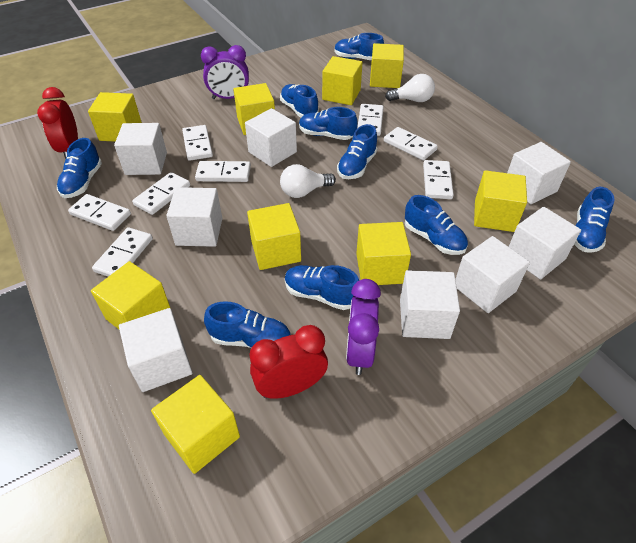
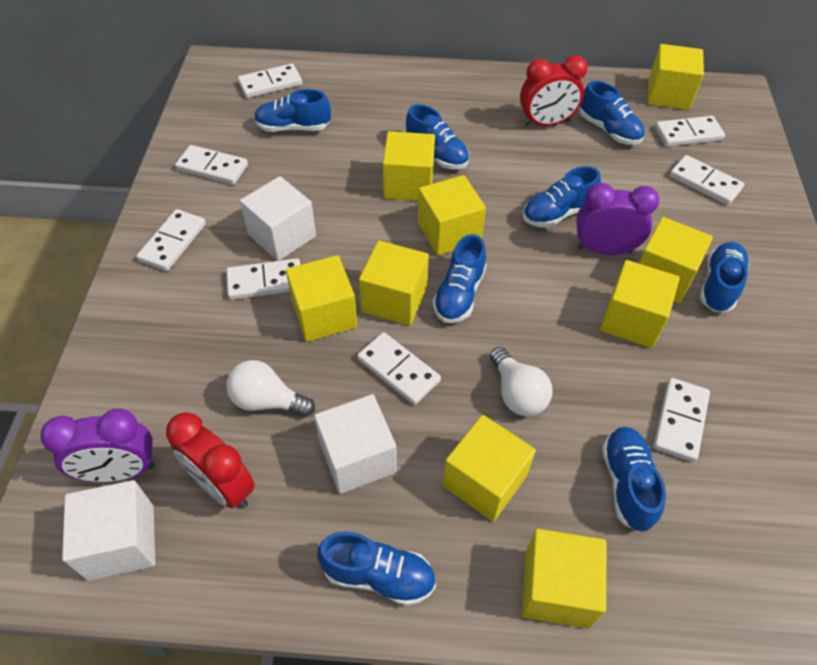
blue shoe: 9 -> 8
white cube: 8 -> 3

